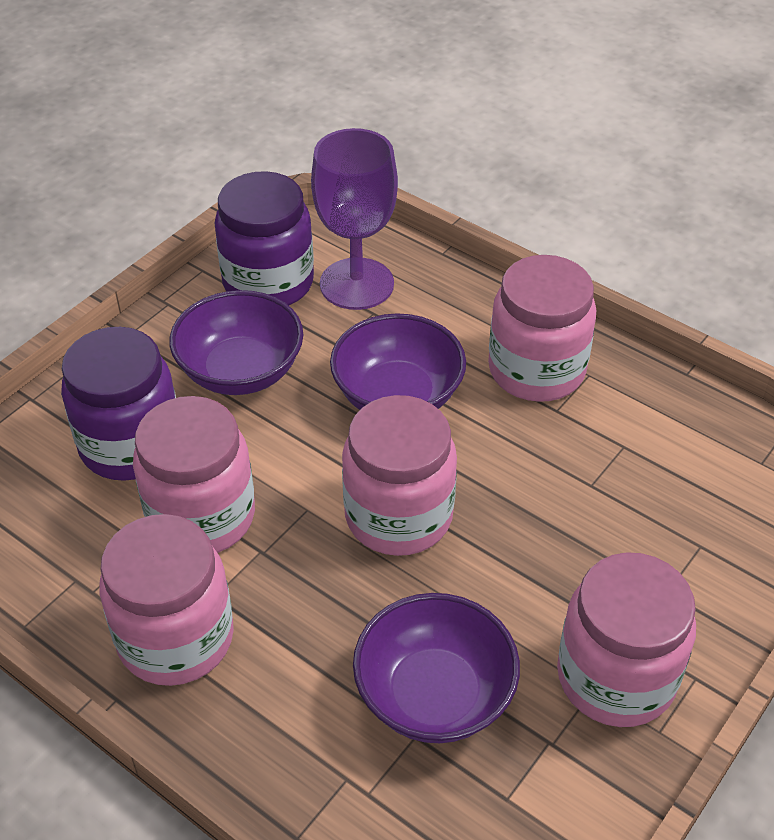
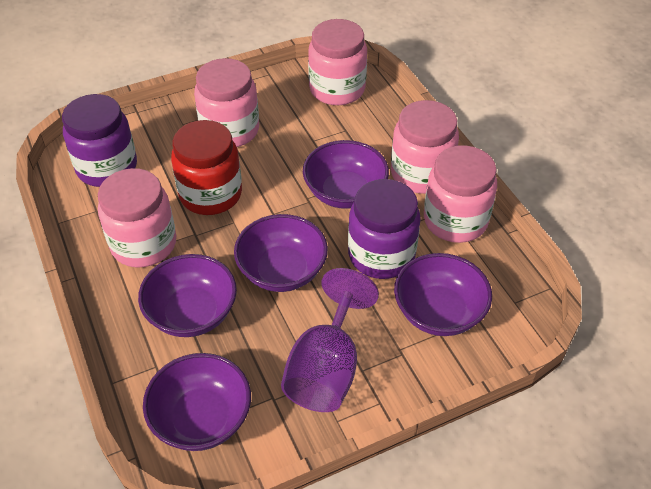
purple bowl: 3 -> 5
red jar: 0 -> 1

